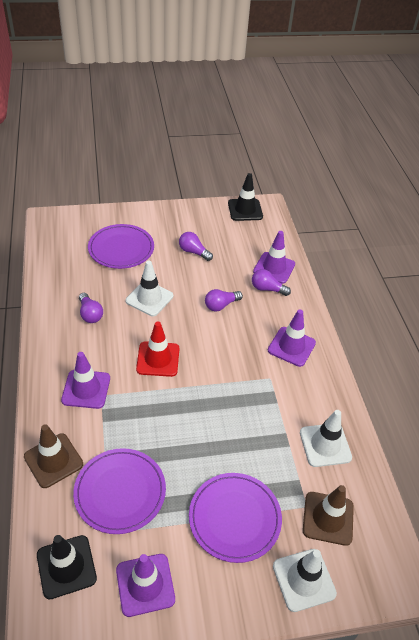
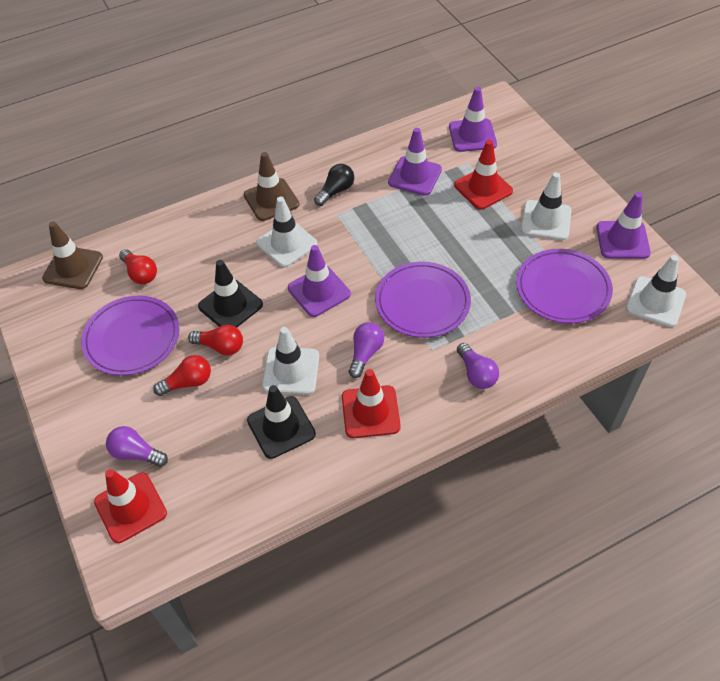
black light bulb: 0 -> 1
purple light bulb: 4 -> 3
red light bulb: 0 -> 3
red traffic cone: 1 -> 3
white traffic cone: 3 -> 4

